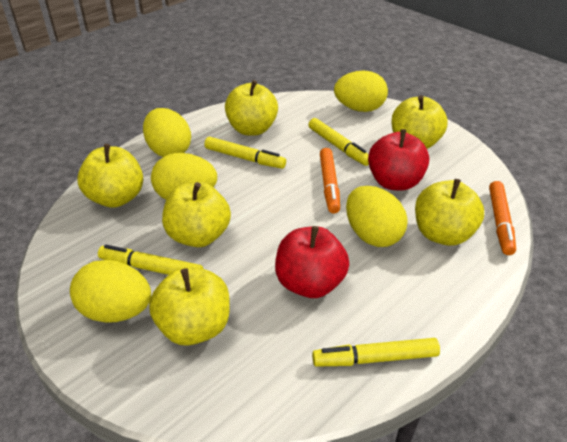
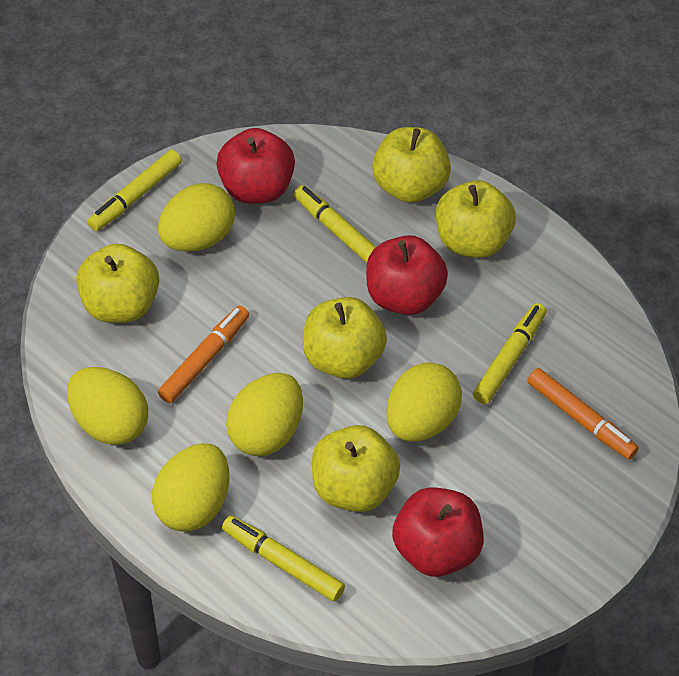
red apple: 2 -> 3
yellow apple: 6 -> 5

